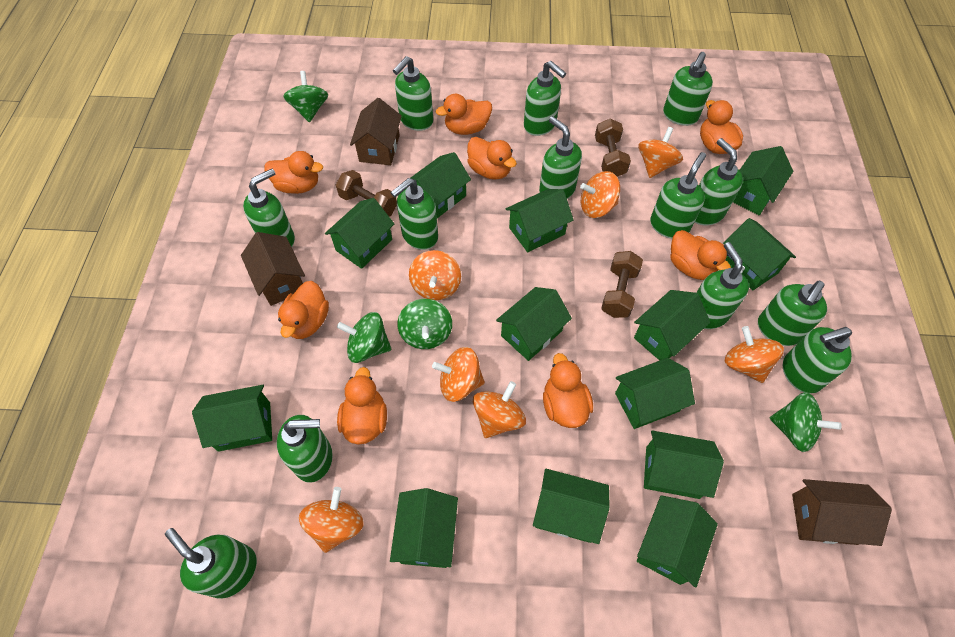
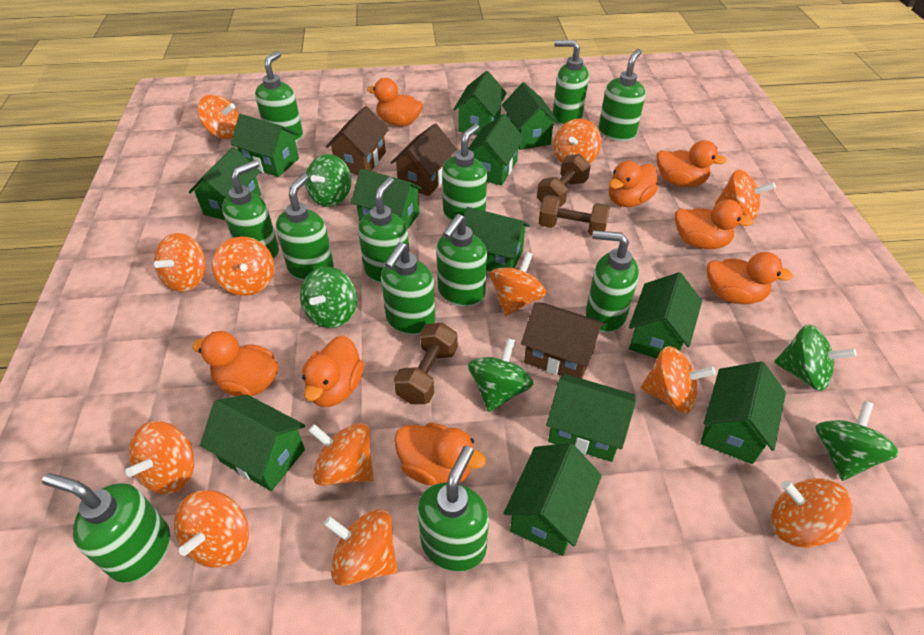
green house: 13 -> 12
green soap dispenser: 13 -> 12
green spinning top: 4 -> 5
orange spinning top: 7 -> 12

